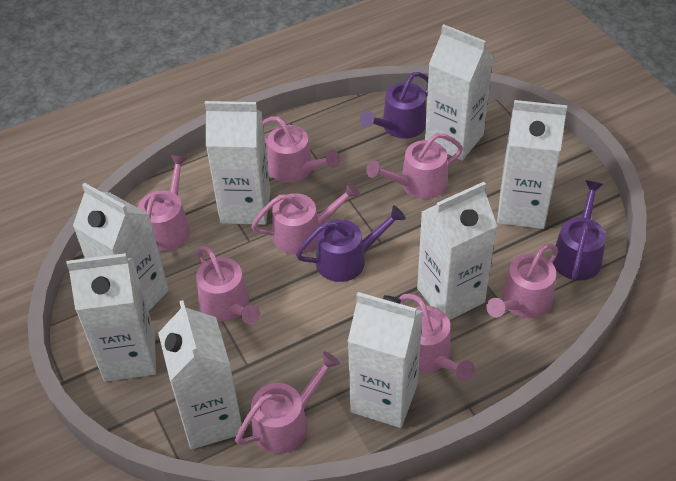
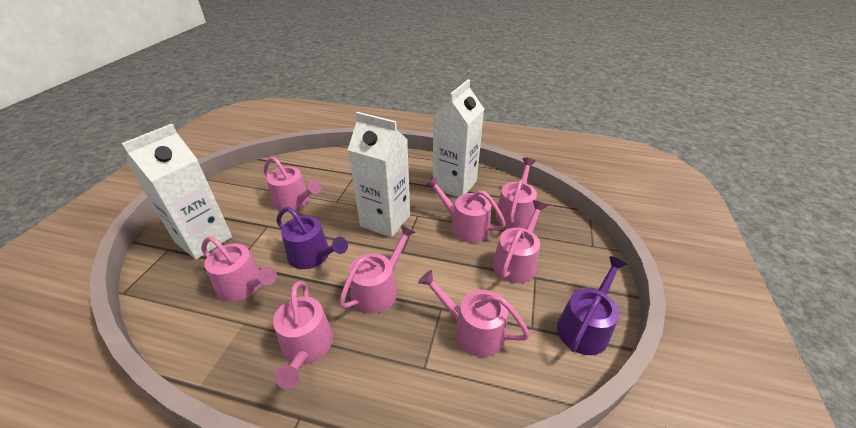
purple watering can: 3 -> 2
white carton: 8 -> 3

